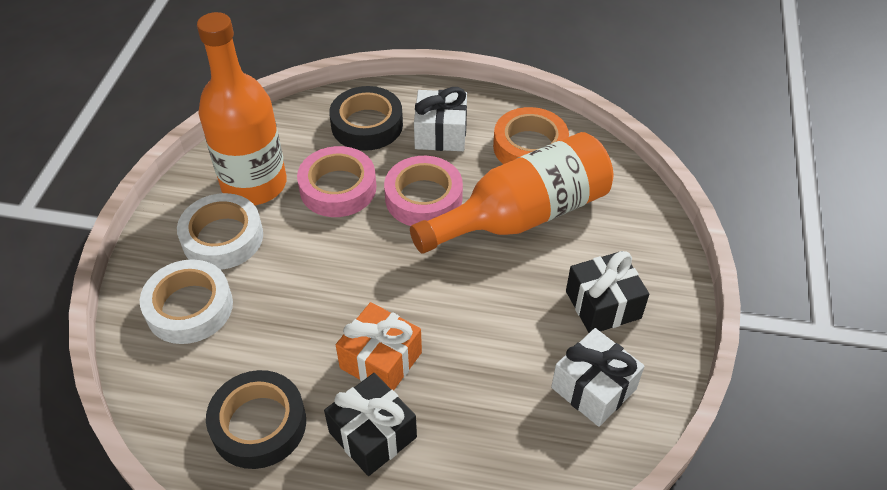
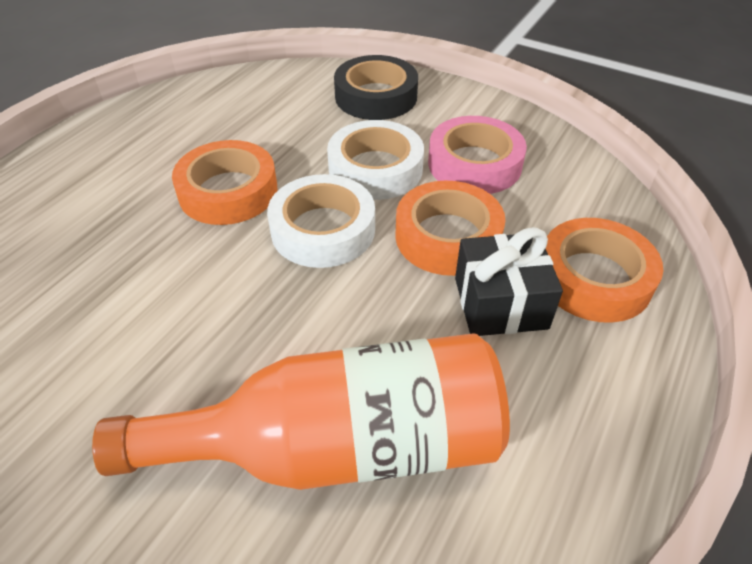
black gift: 2 -> 1
black tape: 2 -> 1
orange bottle: 2 -> 1
orange gift: 1 -> 0
orange tape: 1 -> 3
pink tape: 2 -> 1
white gift: 2 -> 0

